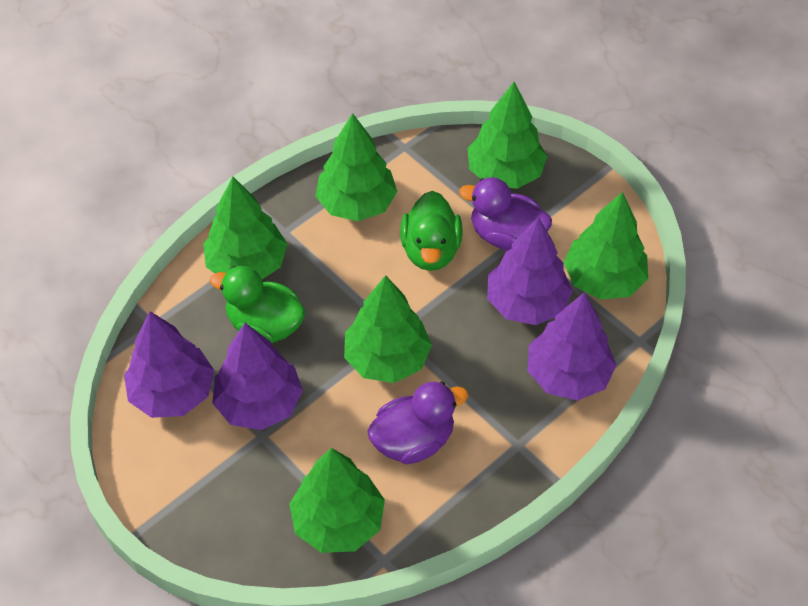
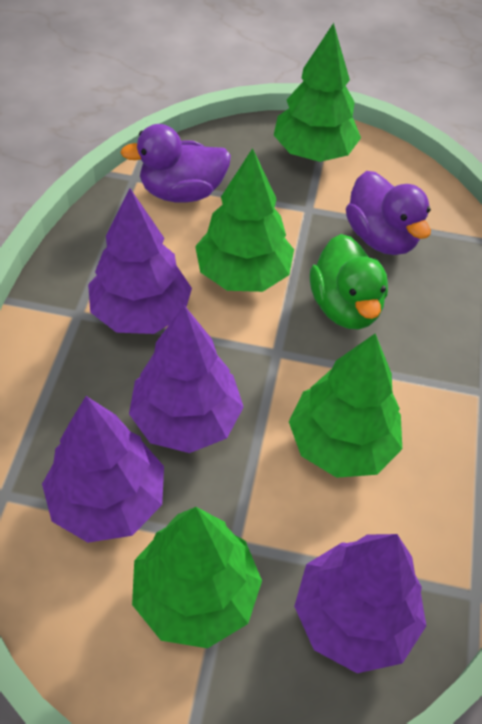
green duck: 2 -> 1
green tree: 6 -> 4

